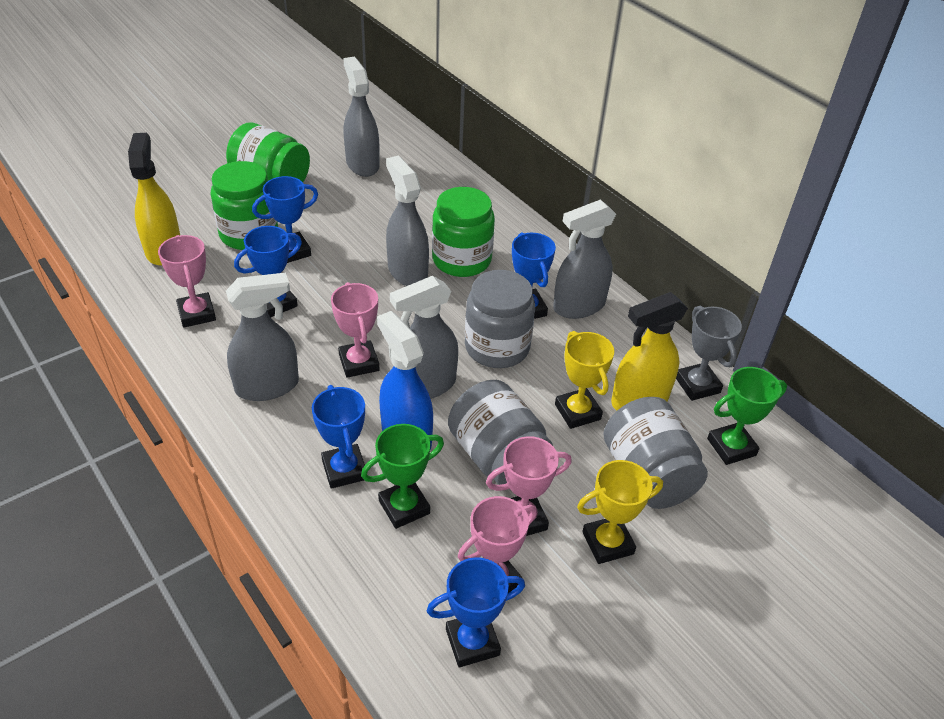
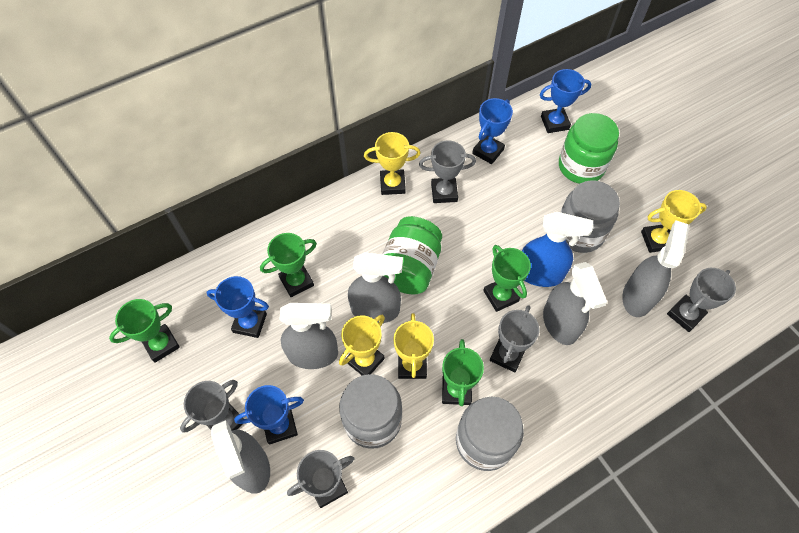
blue trophy: 5 -> 4
green jar: 3 -> 2
green trophy: 2 -> 4
grey trophy: 1 -> 5
pink trophy: 4 -> 0
yellow spray bottle: 2 -> 0
yellow trophy: 2 -> 4

